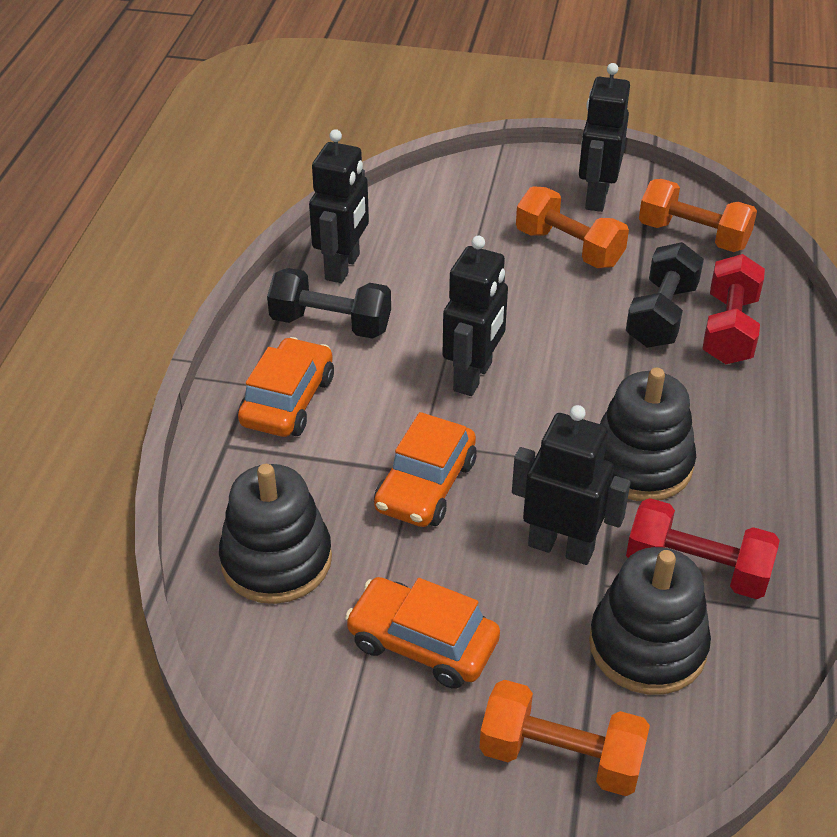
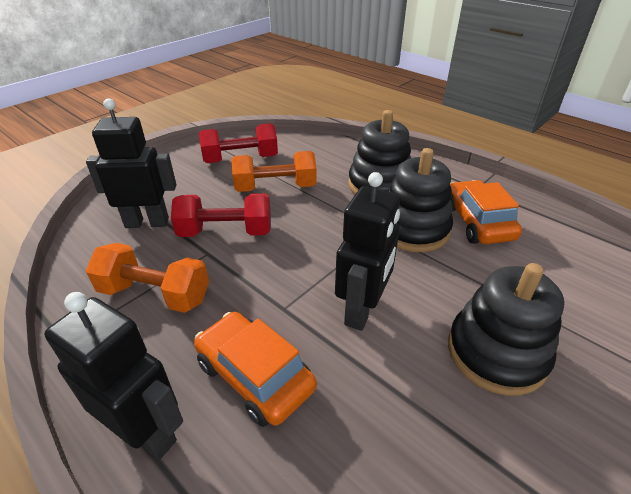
black dumbbell: 2 -> 0
black robot: 4 -> 3
orange car: 3 -> 2
orange dumbbell: 3 -> 2

